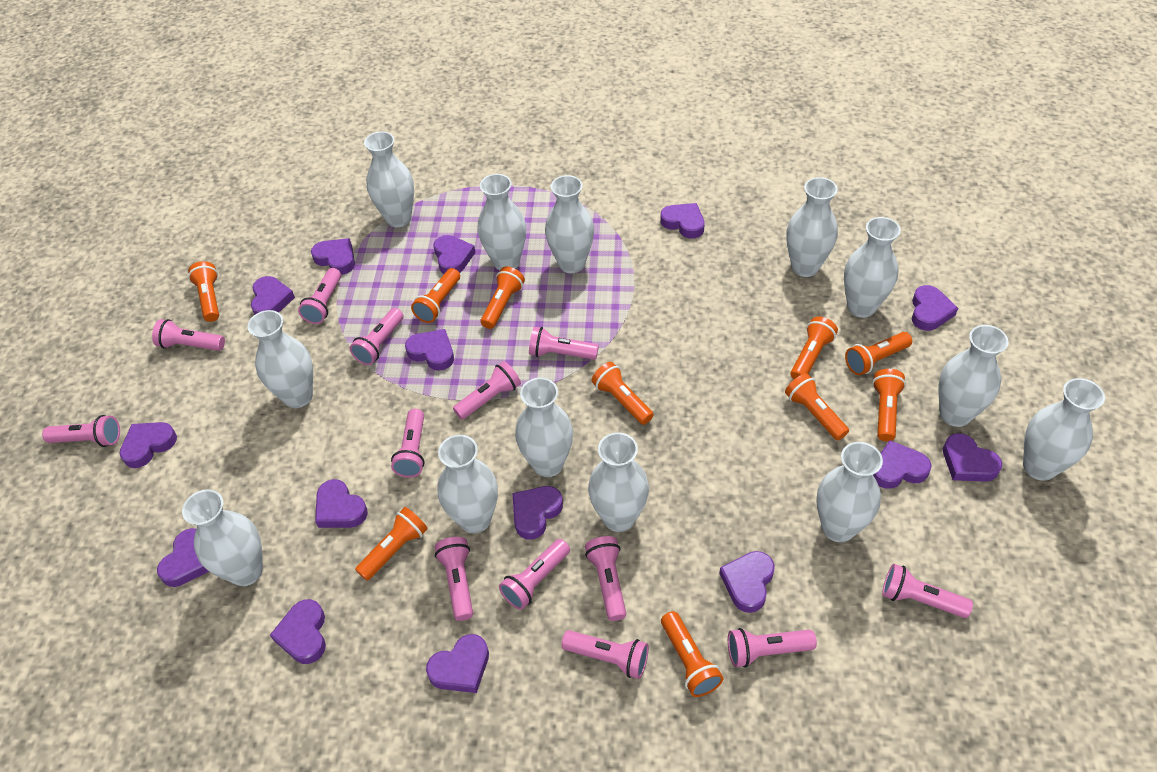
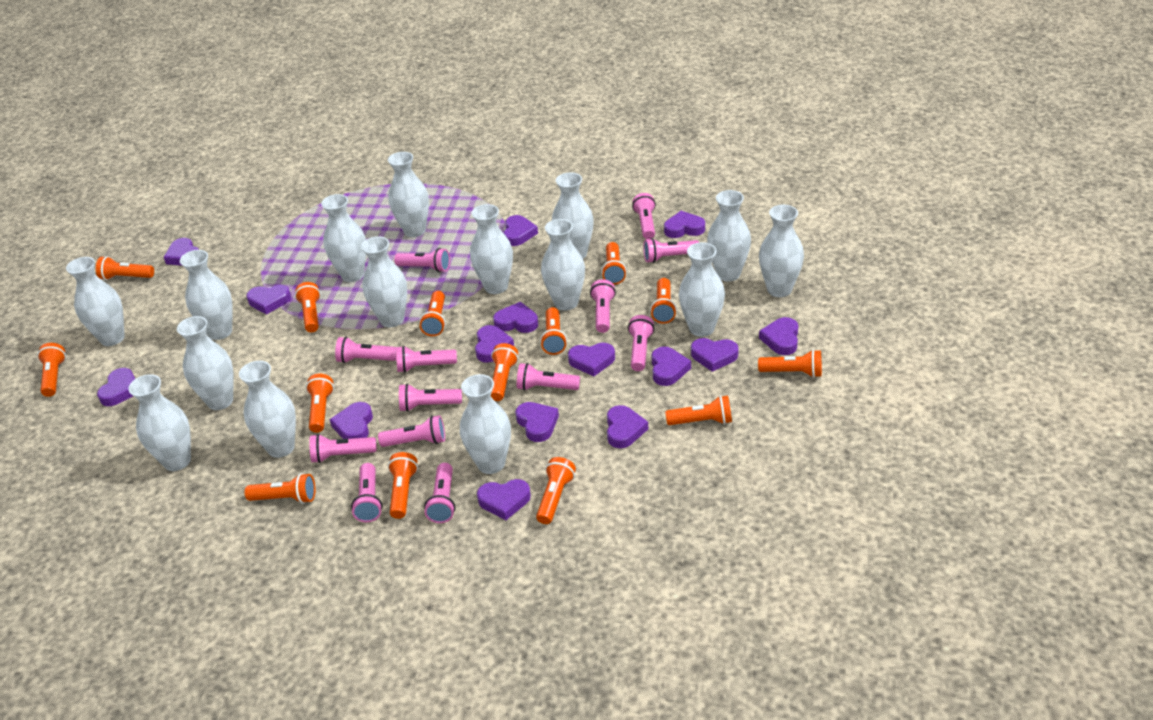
orange flashlight: 10 -> 14
white vase: 13 -> 15

